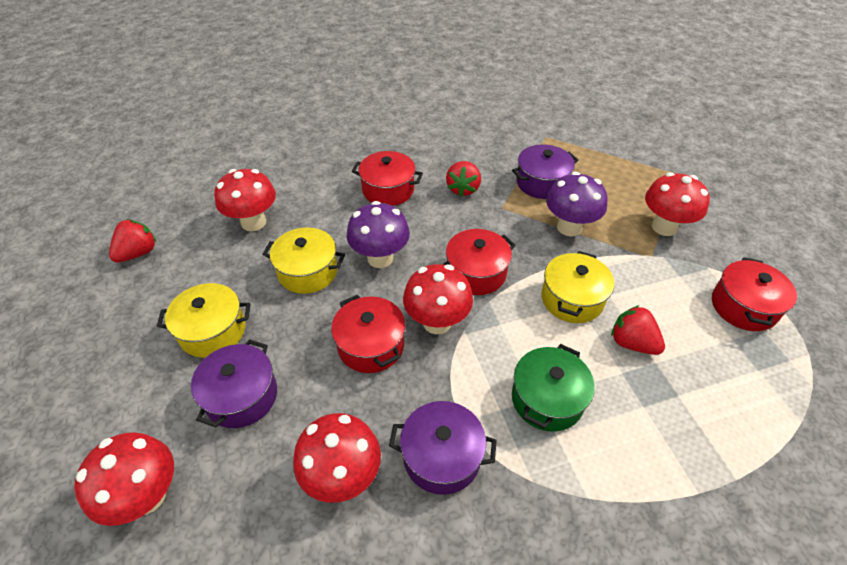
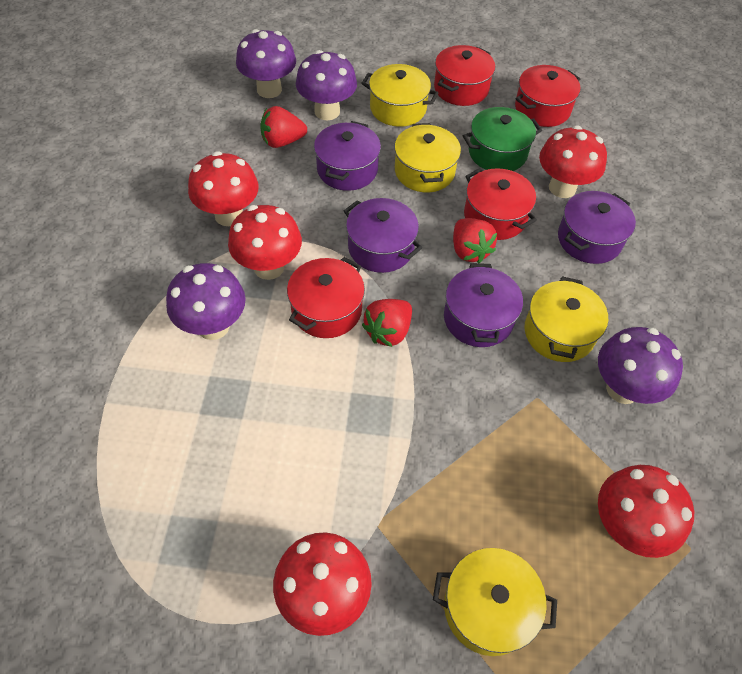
purple mushroom: 2 -> 4
purple pot: 3 -> 4
yellow pot: 3 -> 4

